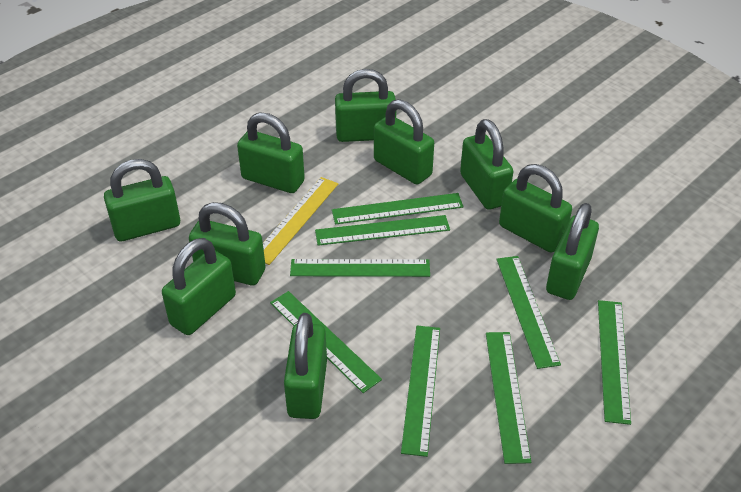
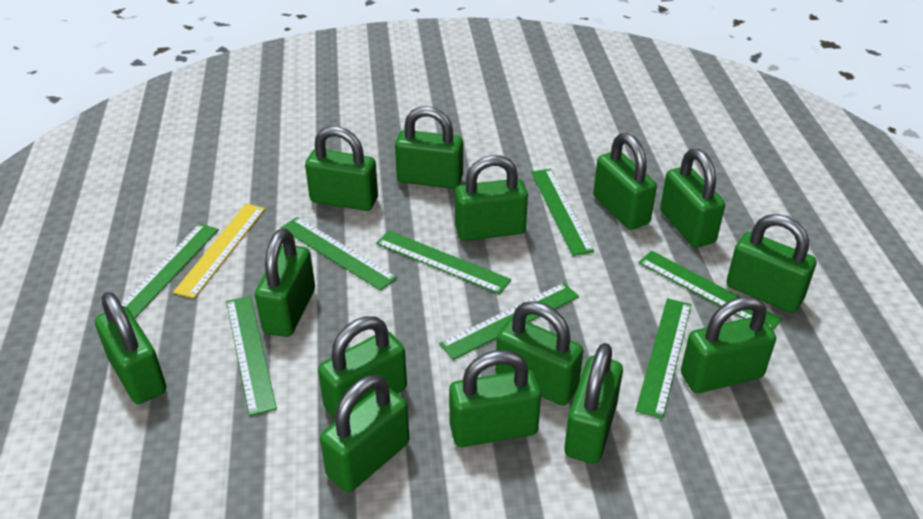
green padlock: 10 -> 14

